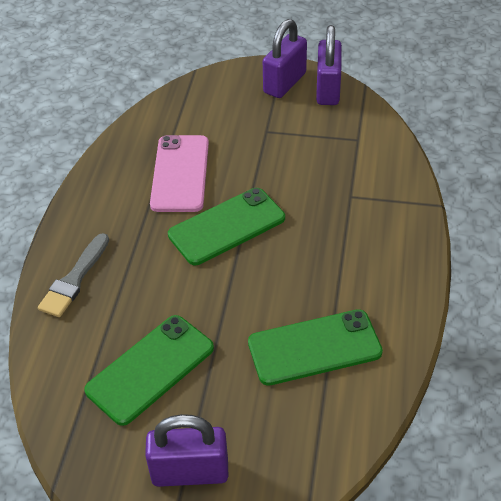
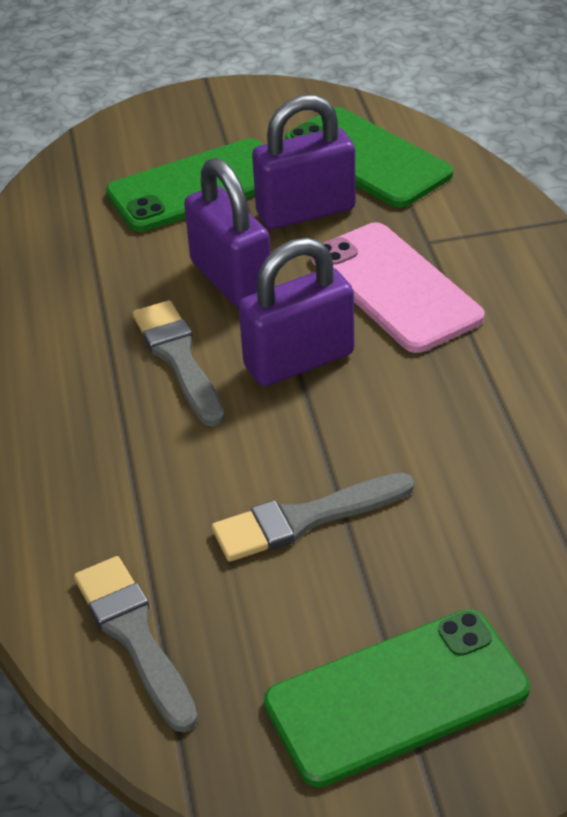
grey brush: 1 -> 3

